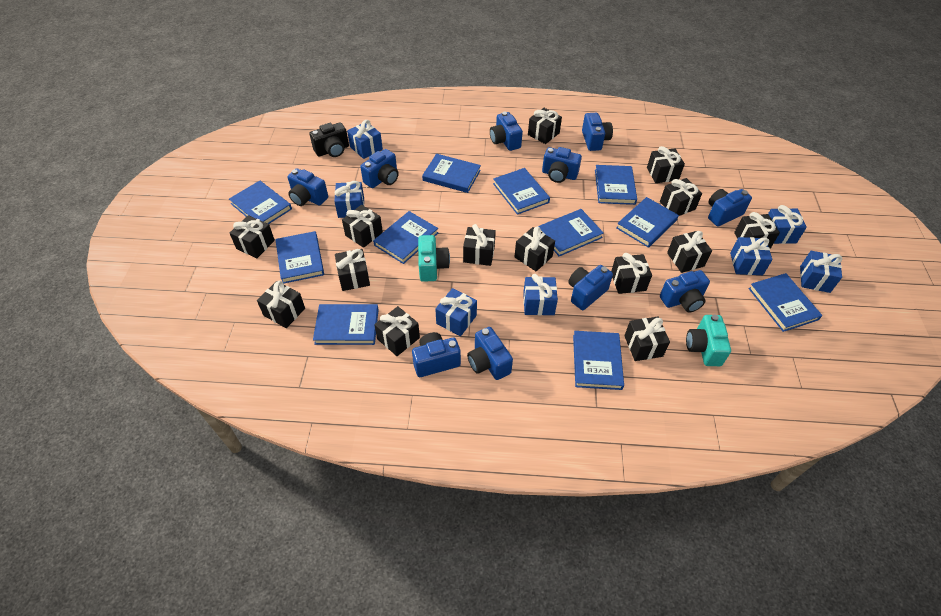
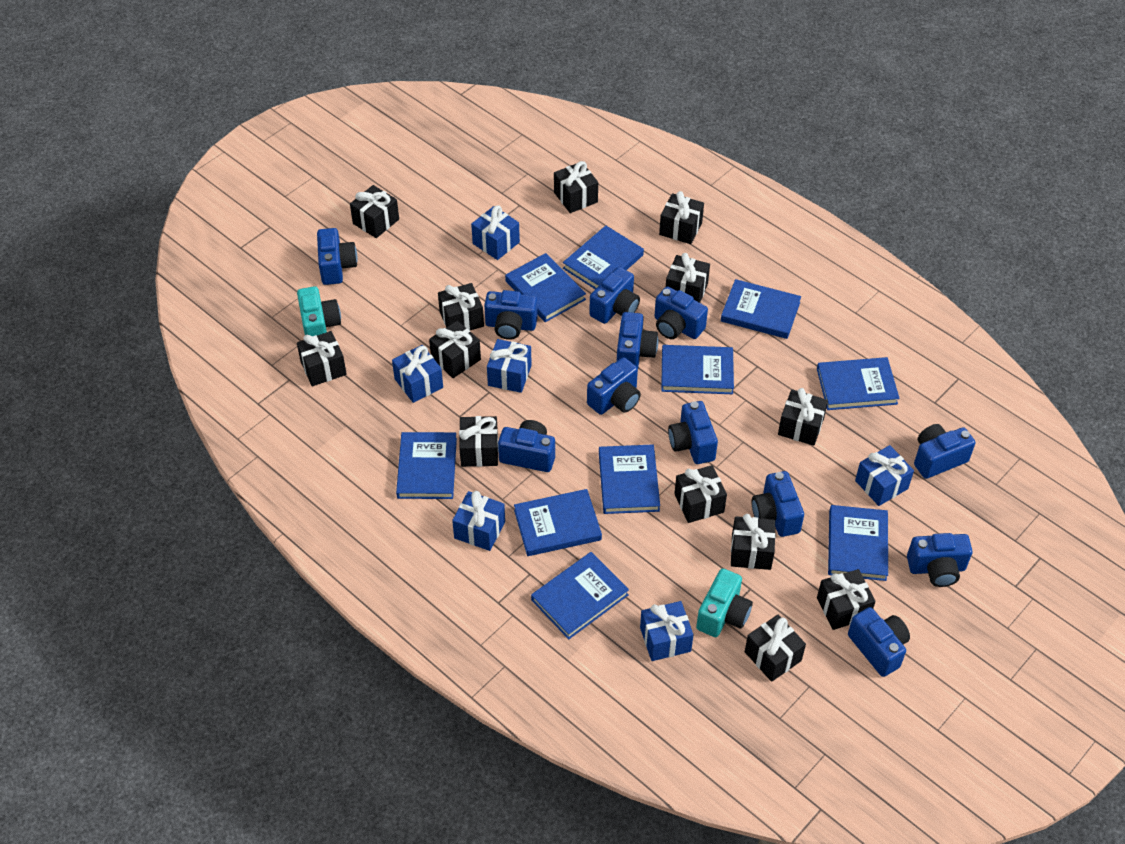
black camera: 1 -> 0
black gift: 14 -> 13
blue book: 11 -> 10
blue camera: 10 -> 12
blue gift: 7 -> 6

